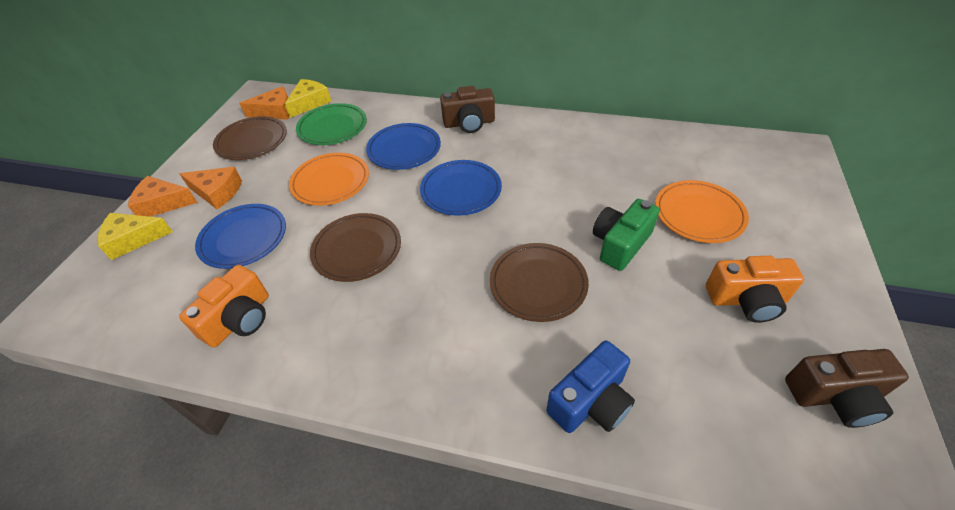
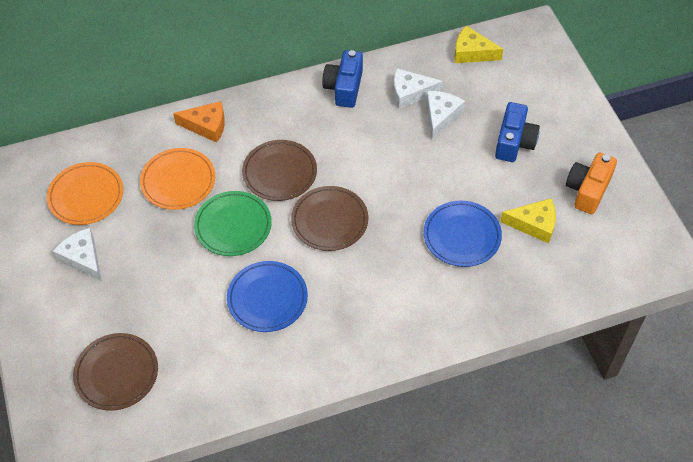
blue camera: 1 -> 2
blue plate: 3 -> 2
brown camera: 2 -> 0
green camera: 1 -> 0
orange camera: 2 -> 1
orange cheese: 3 -> 1
white cheese: 0 -> 3

